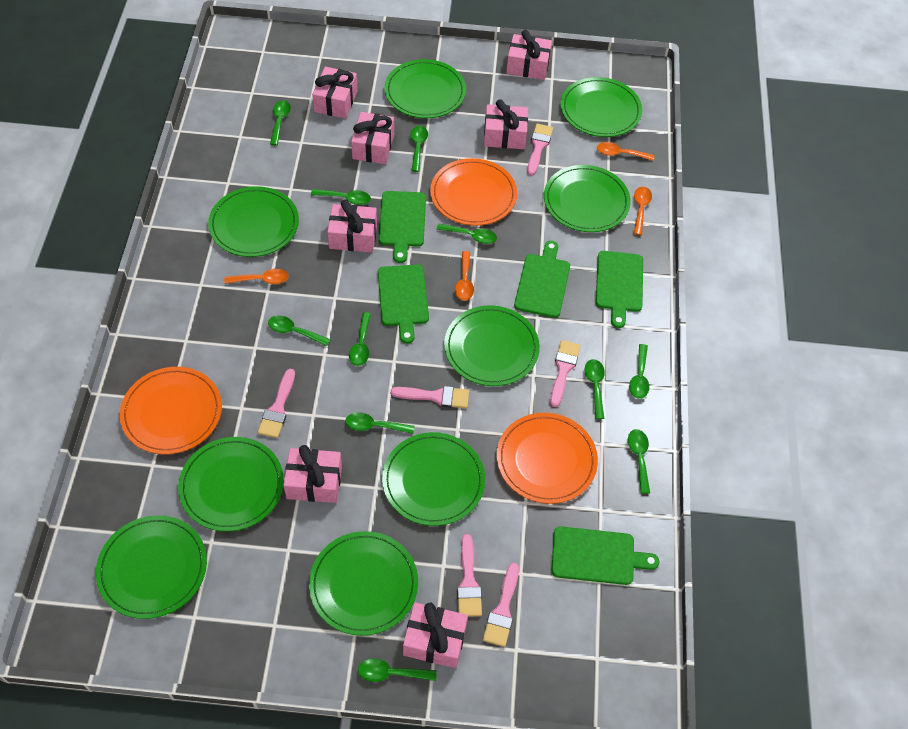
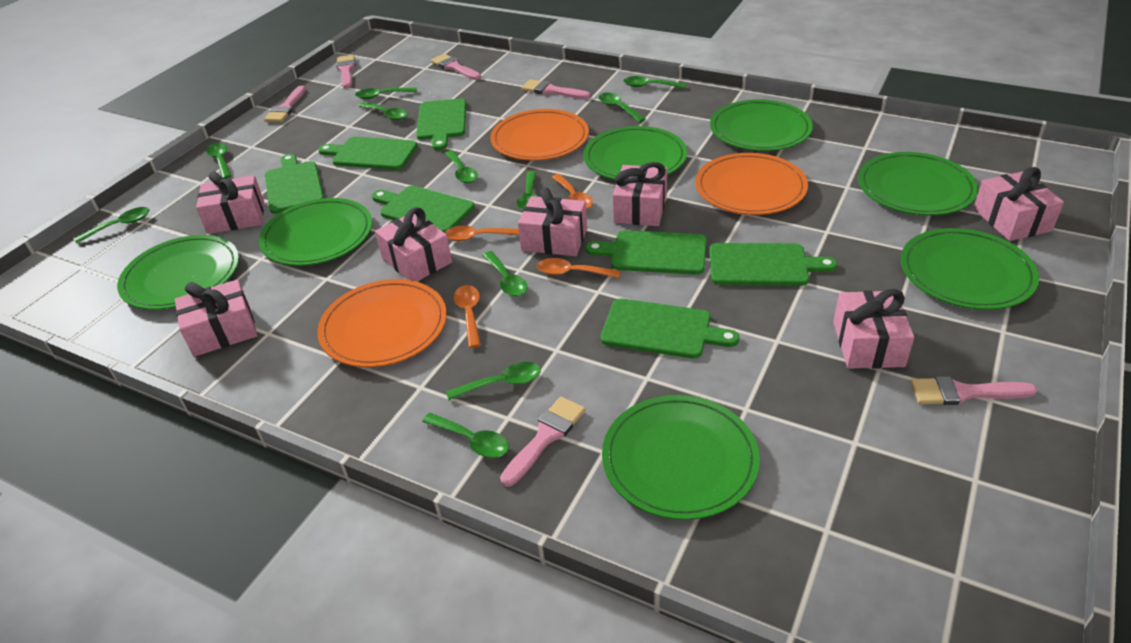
green cutting board: 5 -> 7
green plate: 9 -> 7

